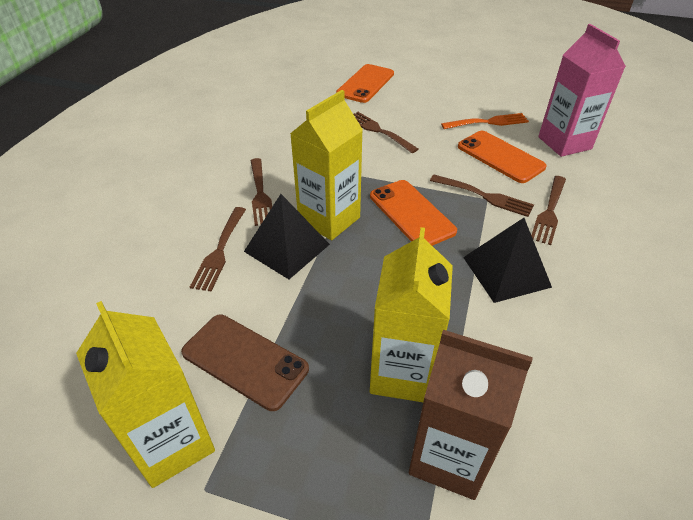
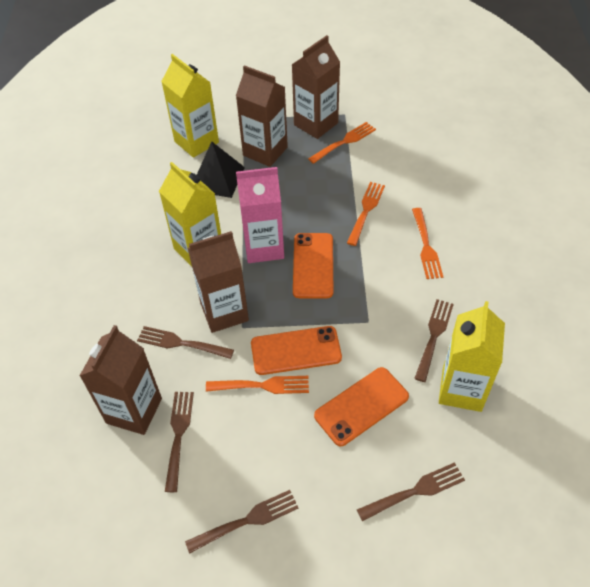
black pyramid: 2 -> 1
brown carton: 1 -> 4
brown phone: 1 -> 0
orange fork: 1 -> 4

